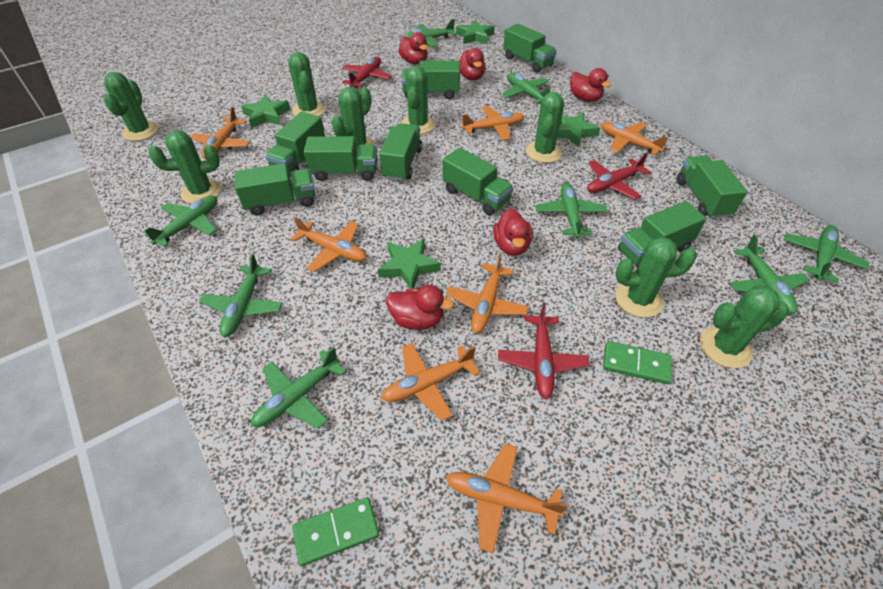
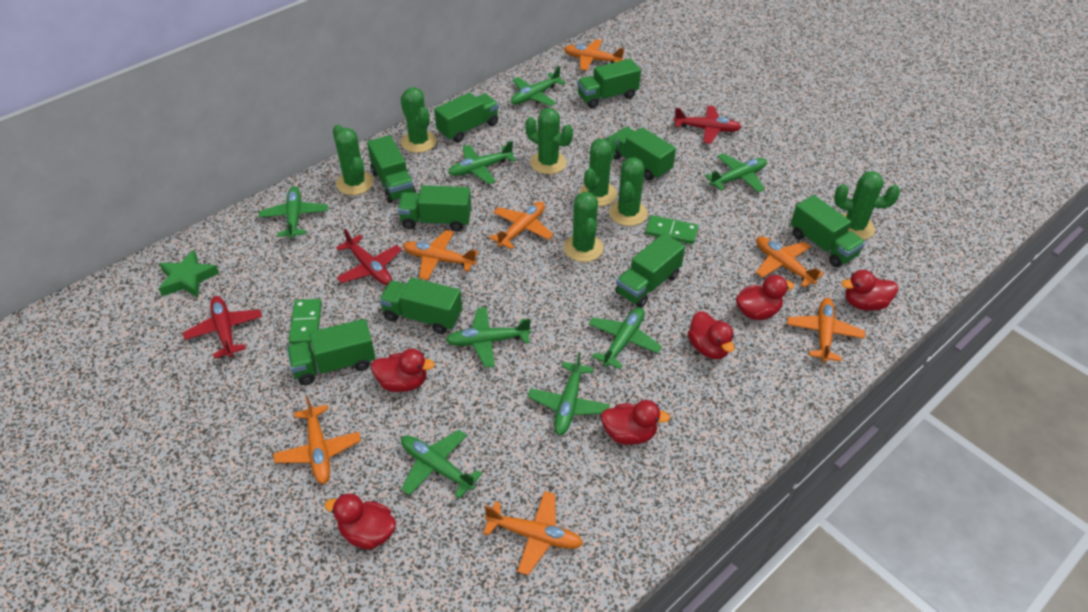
green cactus: 8 -> 7
green star: 4 -> 1
red duck: 5 -> 6

